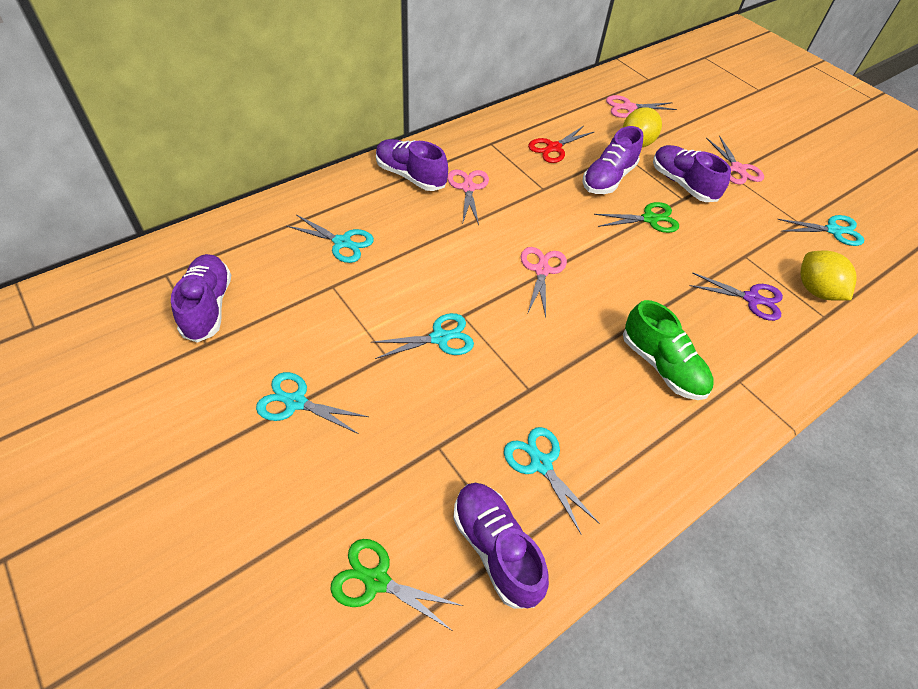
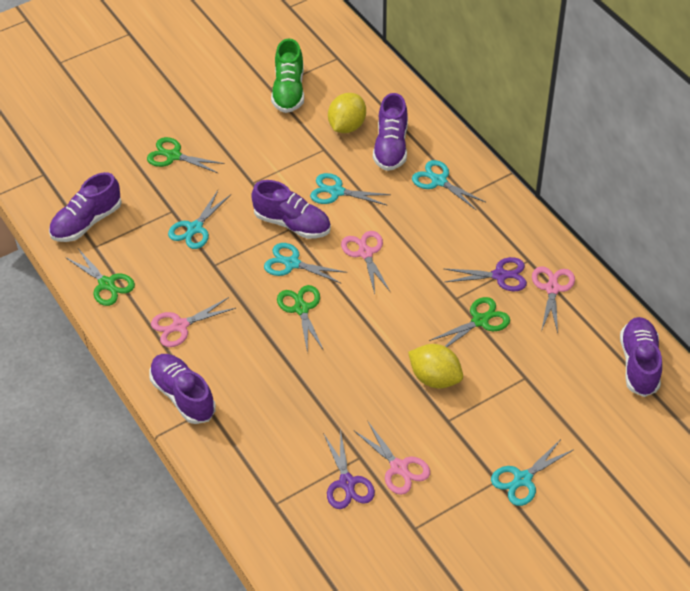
green scissors: 2 -> 4
purple scissors: 1 -> 2
red scissors: 1 -> 0

